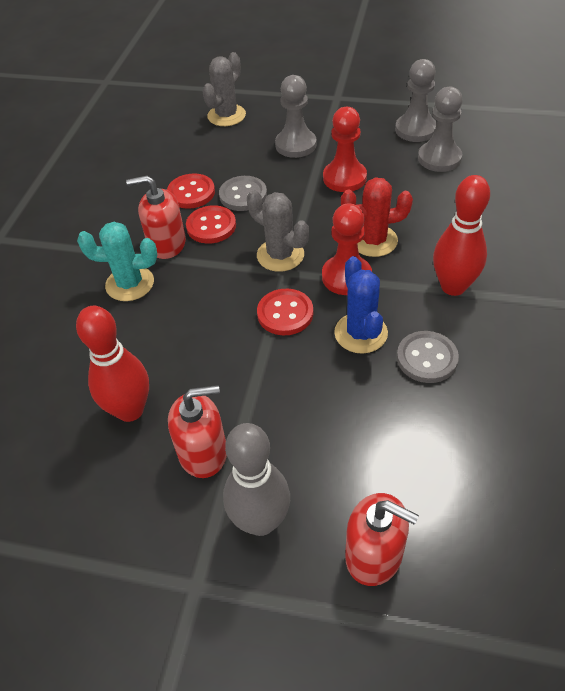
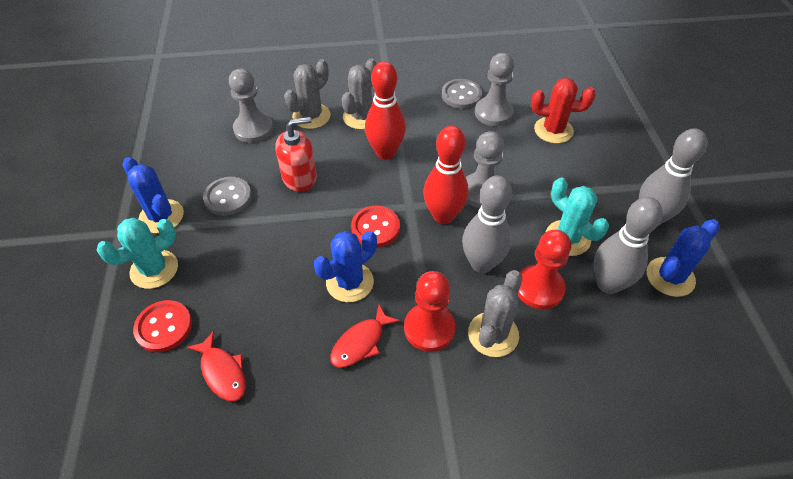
blue cactus: 1 -> 3
grey bowling pin: 1 -> 3
grey cactus: 2 -> 3
red button: 3 -> 2
red fish: 0 -> 2
red soap dispenser: 3 -> 1
turquoise cactus: 1 -> 2

